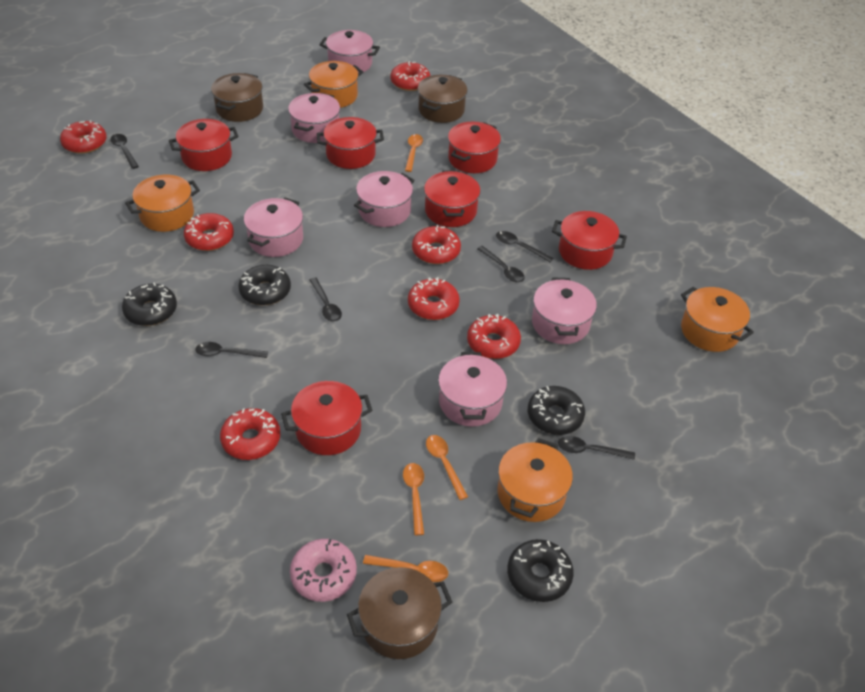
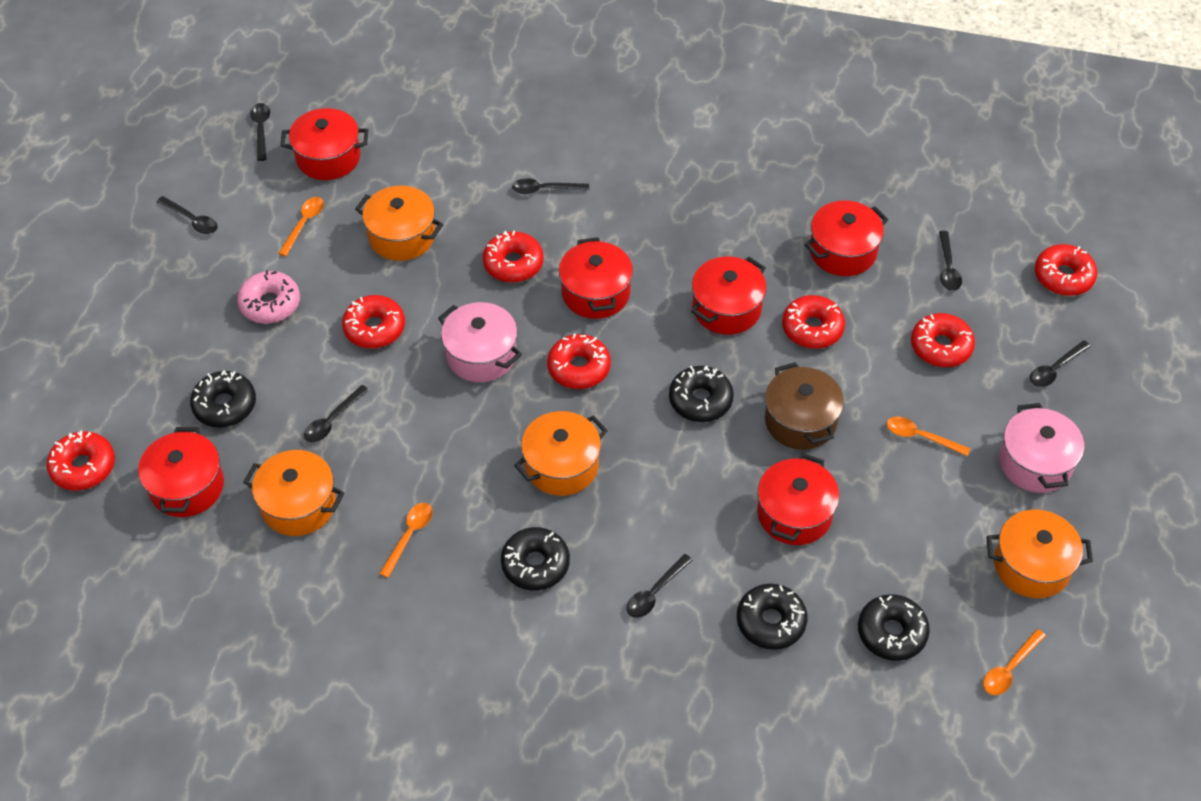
black donut: 4 -> 5
black spoon: 6 -> 7
brown pot: 3 -> 1
pink pot: 6 -> 2

